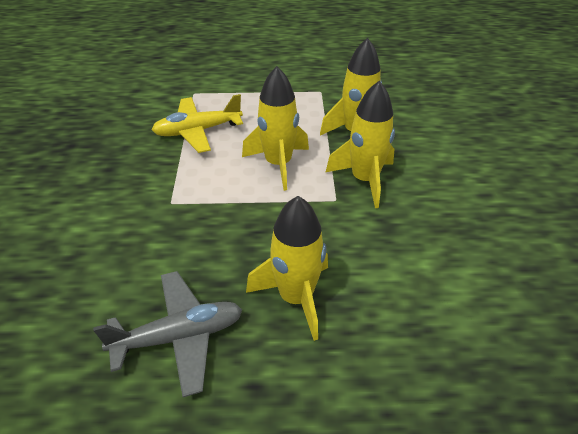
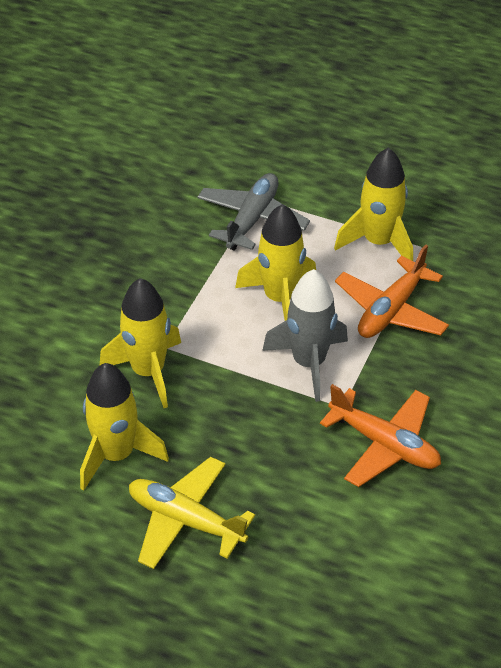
grey rocket: 0 -> 1
orange plane: 0 -> 2

